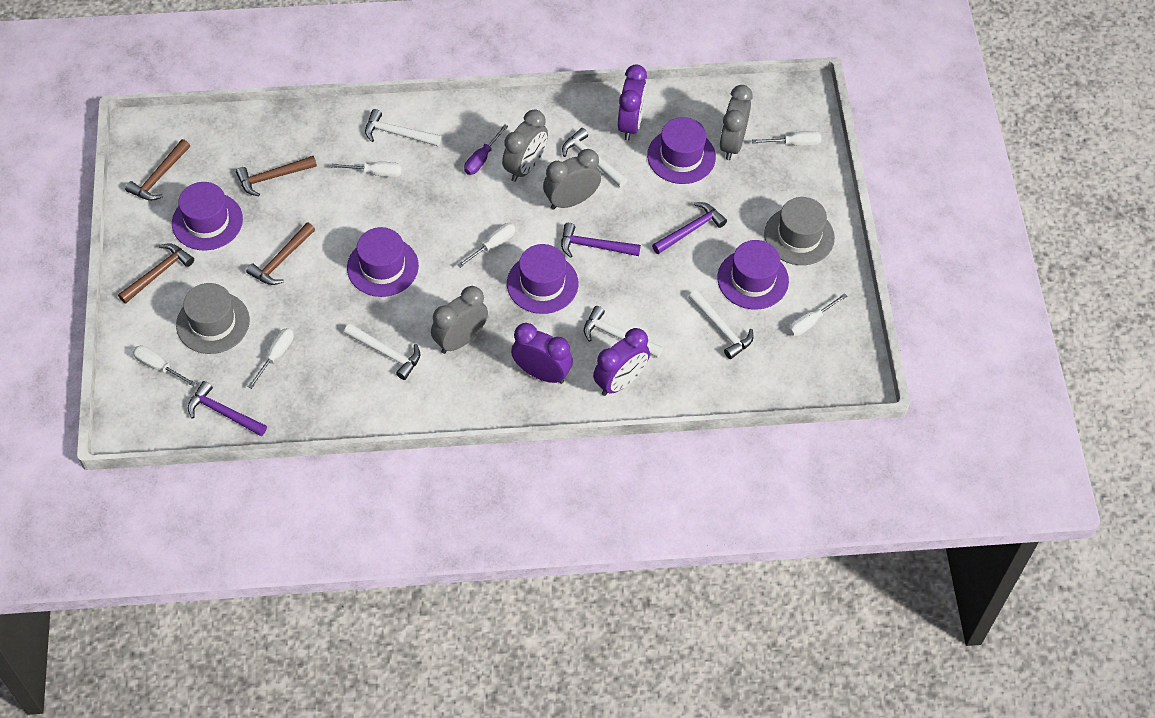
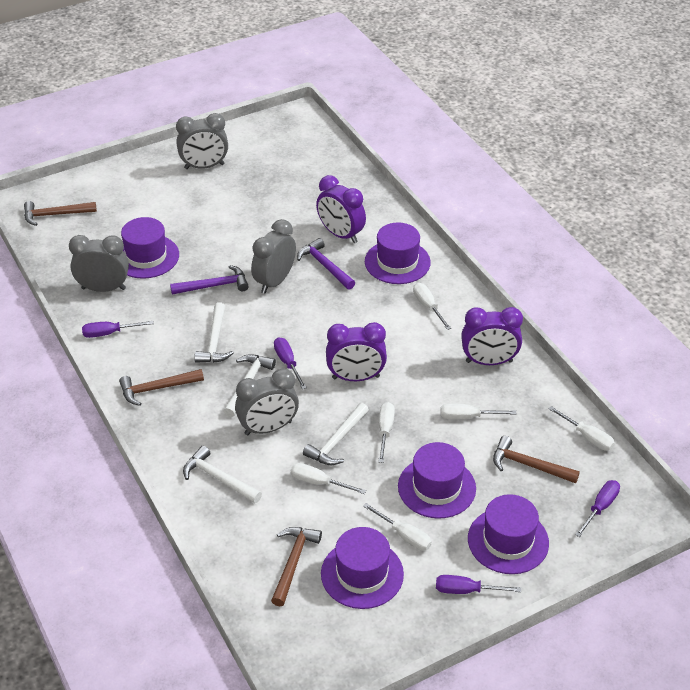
grey hat: 2 -> 0
purple hammer: 3 -> 2
purple screwdriver: 1 -> 4
white hammer: 5 -> 4

